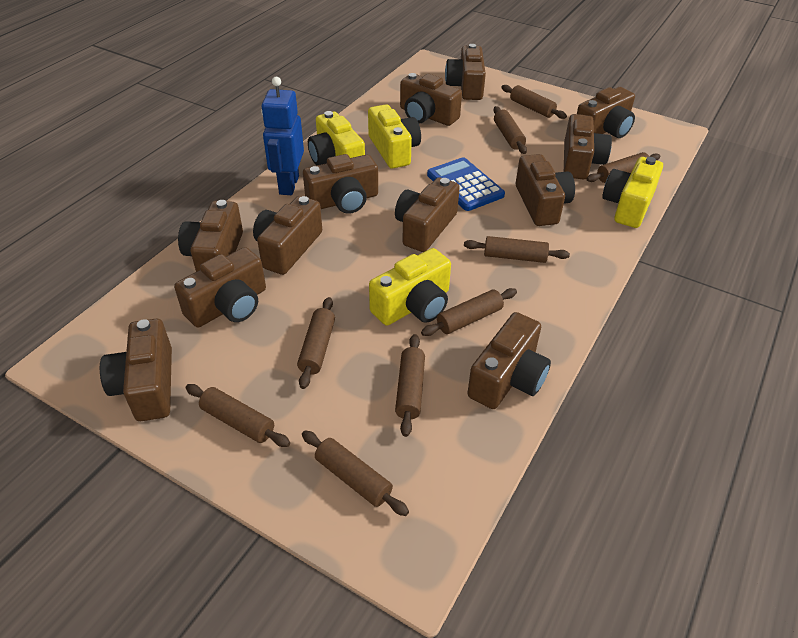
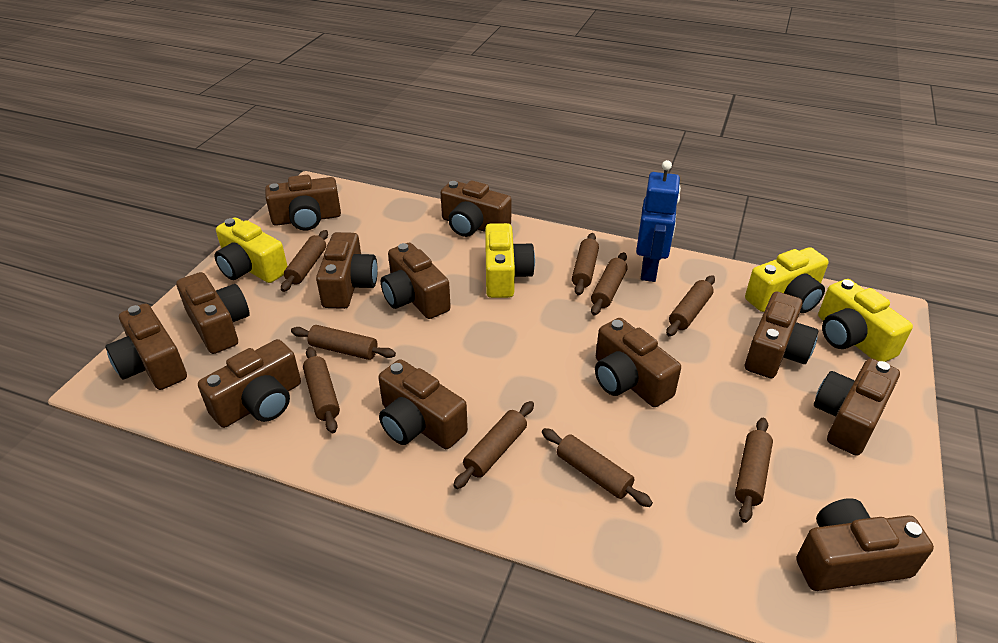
blue calculator: 1 -> 0

